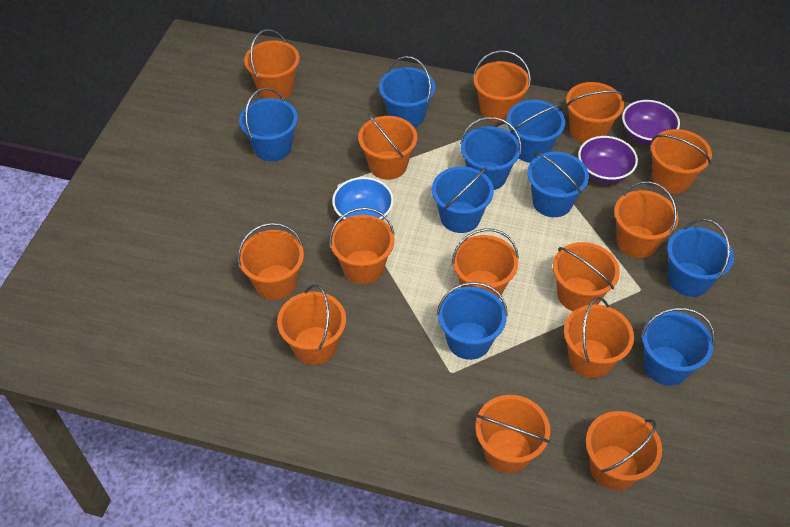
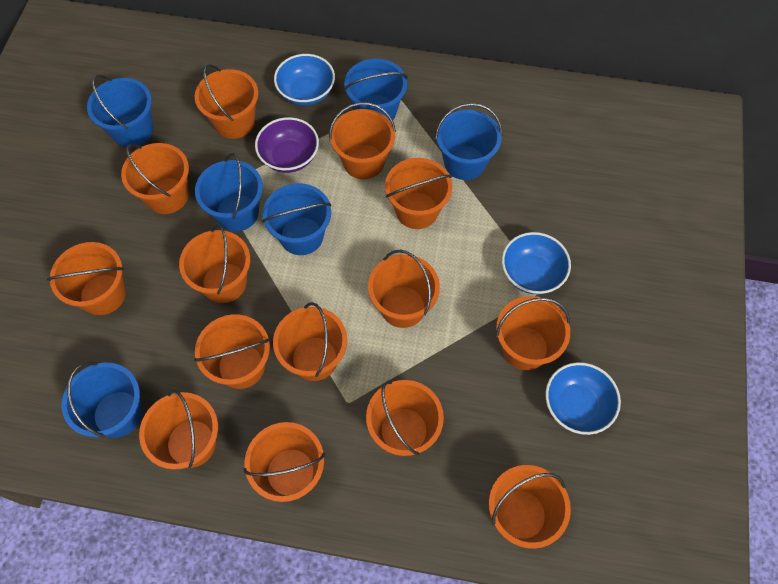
blue bowl: 1 -> 3
blue bucket: 9 -> 6
purple bowl: 2 -> 1

